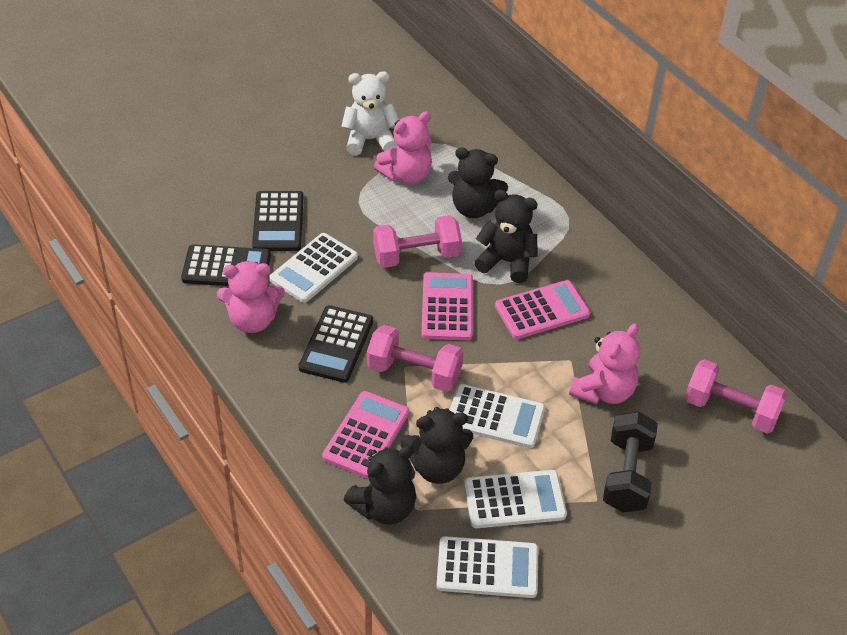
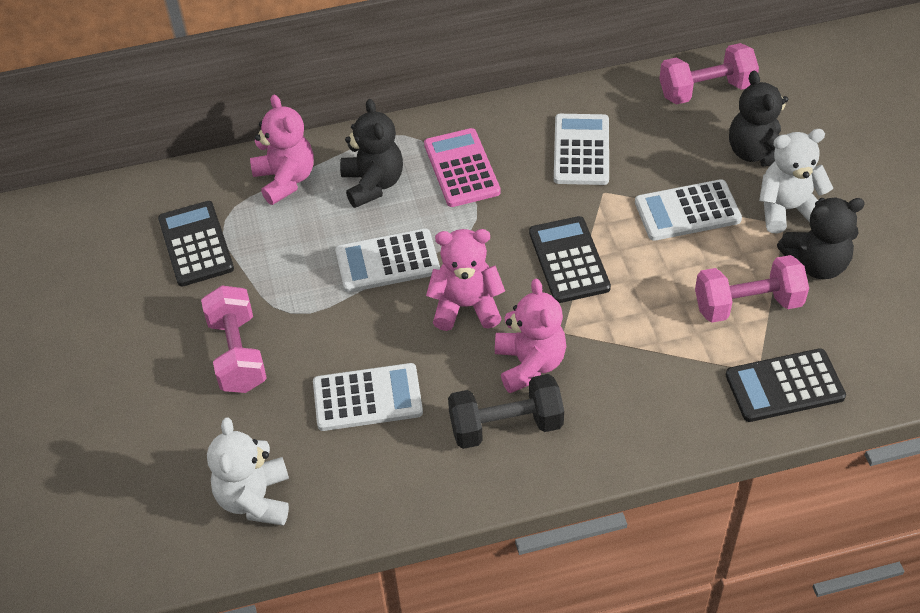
black teddy bear: 4 -> 3
pink calculator: 3 -> 1
white teddy bear: 1 -> 2

